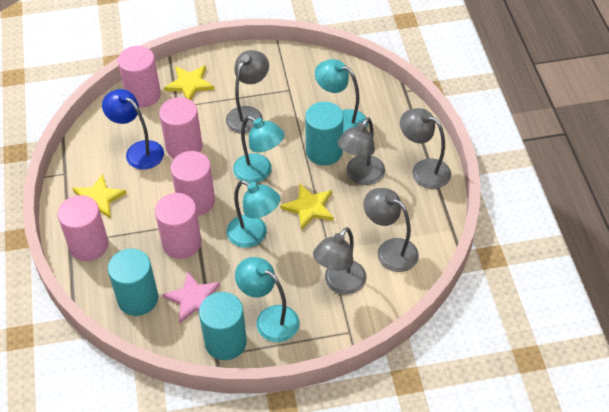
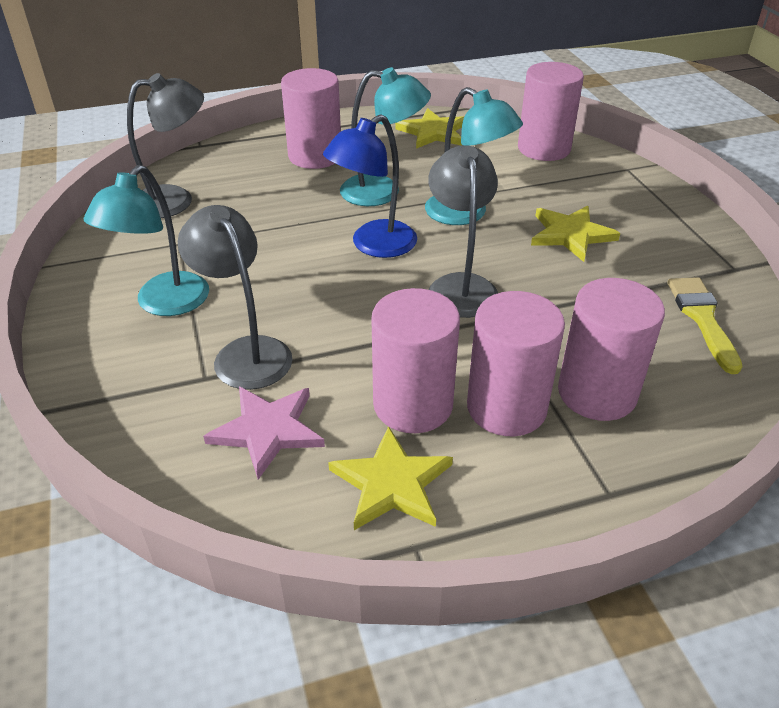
grey lamp: 5 -> 3
turquoise cylinder: 3 -> 0
turquoise lamp: 4 -> 3
yellow brush: 0 -> 1

